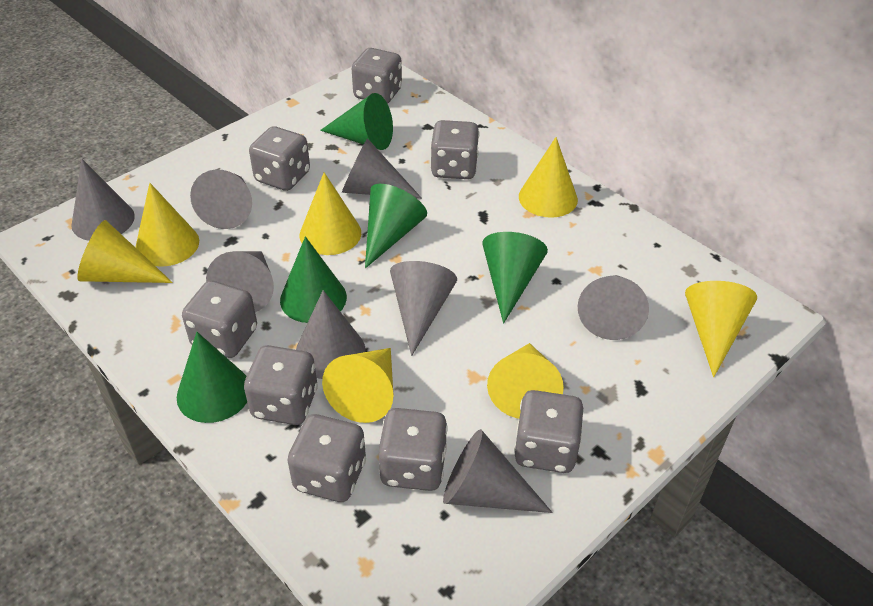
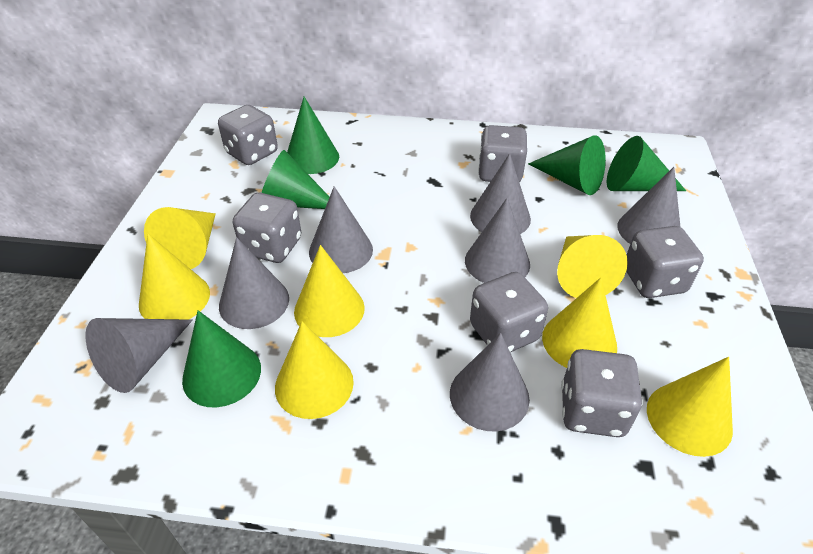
grey cone: 8 -> 7
grey dice: 8 -> 6

